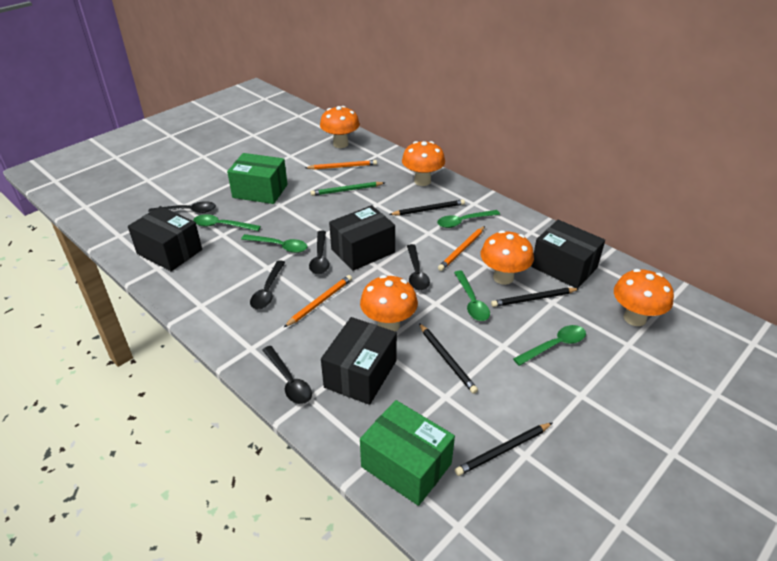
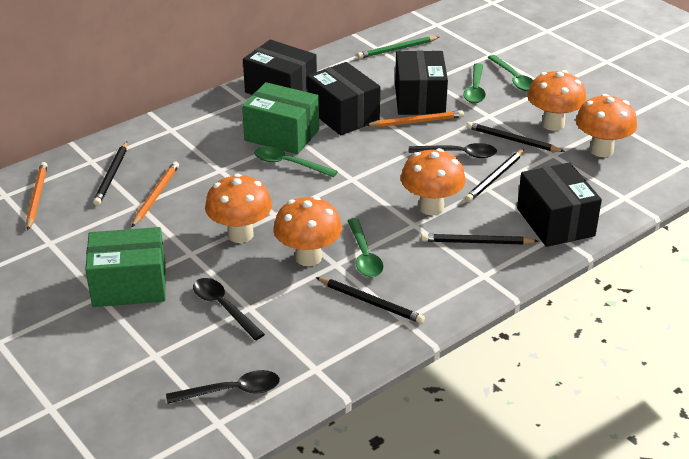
black pencil: 4 -> 5
black spoon: 5 -> 3
green spoon: 5 -> 4

